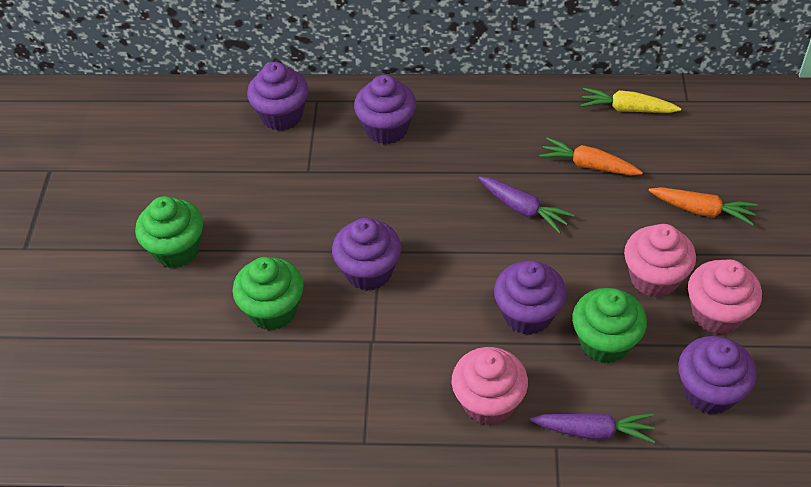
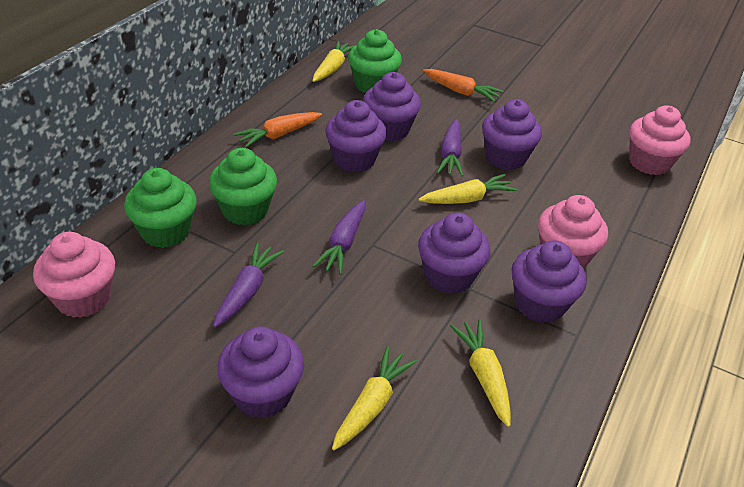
purple carrot: 2 -> 3
purple cupcake: 5 -> 6
yellow carrot: 1 -> 4

